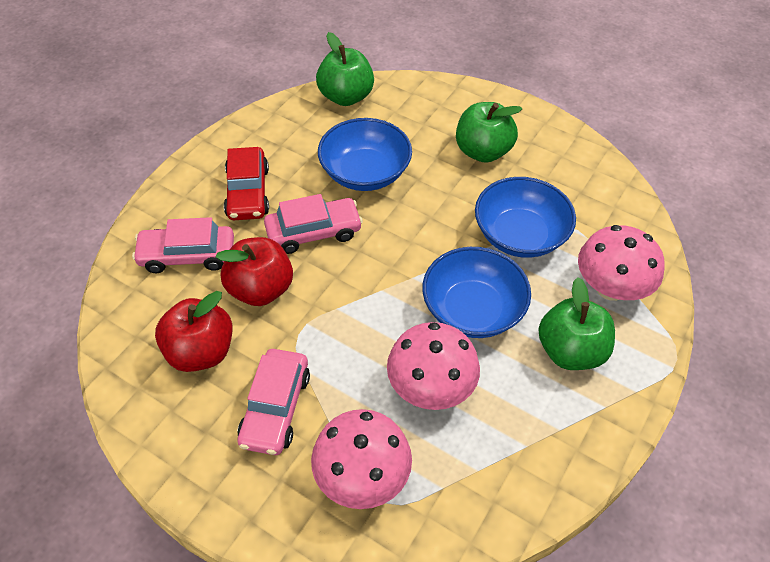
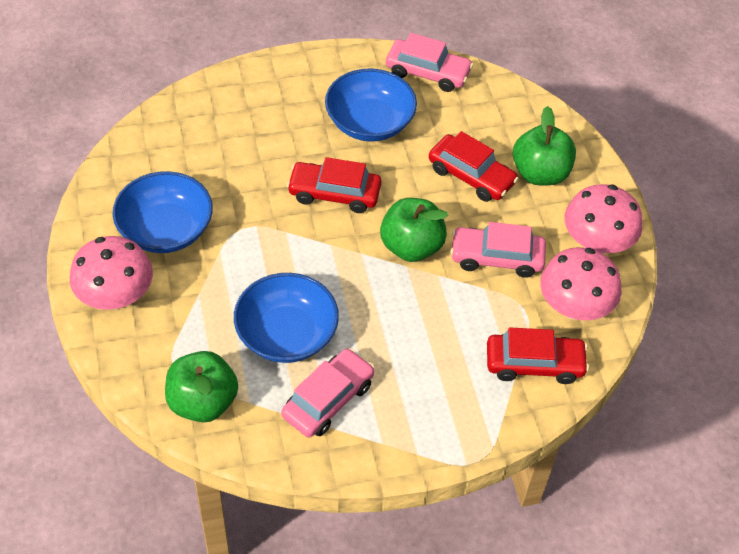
red apple: 2 -> 0
red car: 1 -> 3

